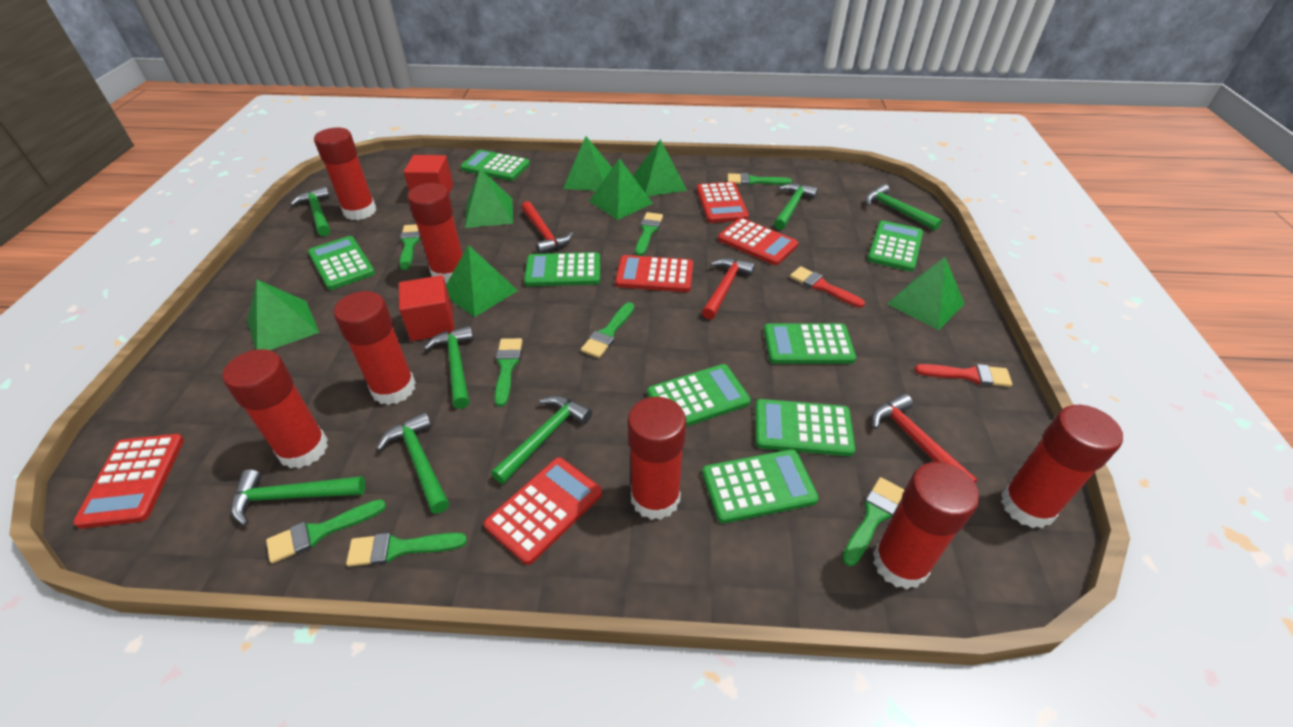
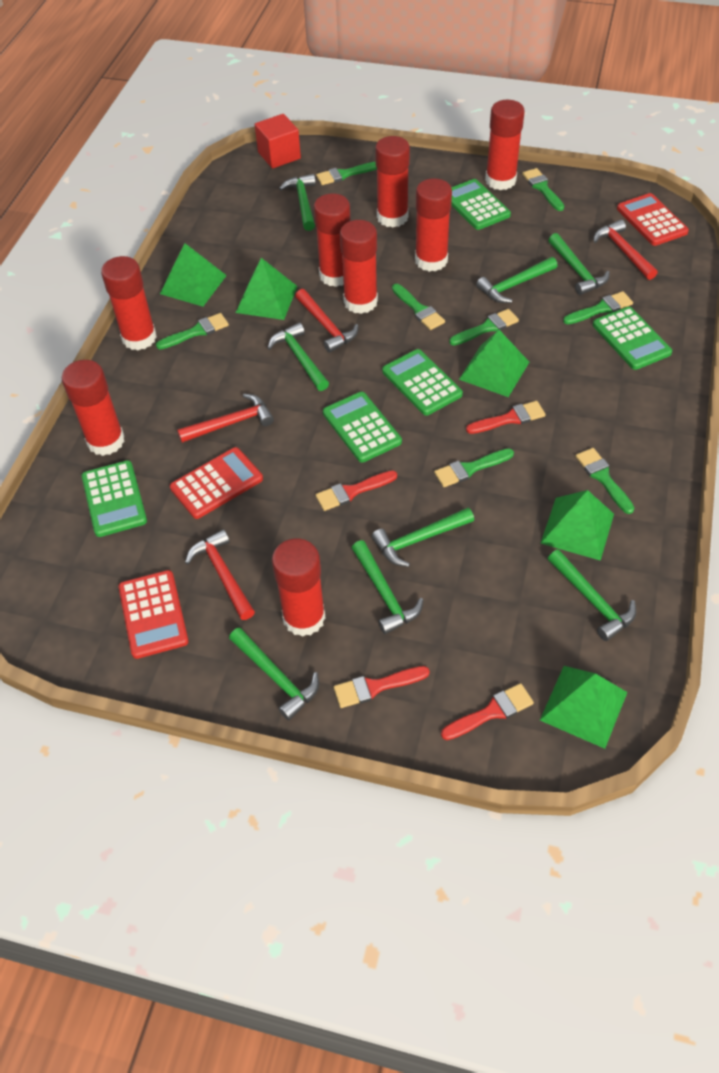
green calculator: 8 -> 5
green hammer: 7 -> 8
green pyramid: 7 -> 5
red brush: 2 -> 4
red calculator: 5 -> 3
red cube: 2 -> 1
red glue stick: 7 -> 8
red hammer: 3 -> 4

